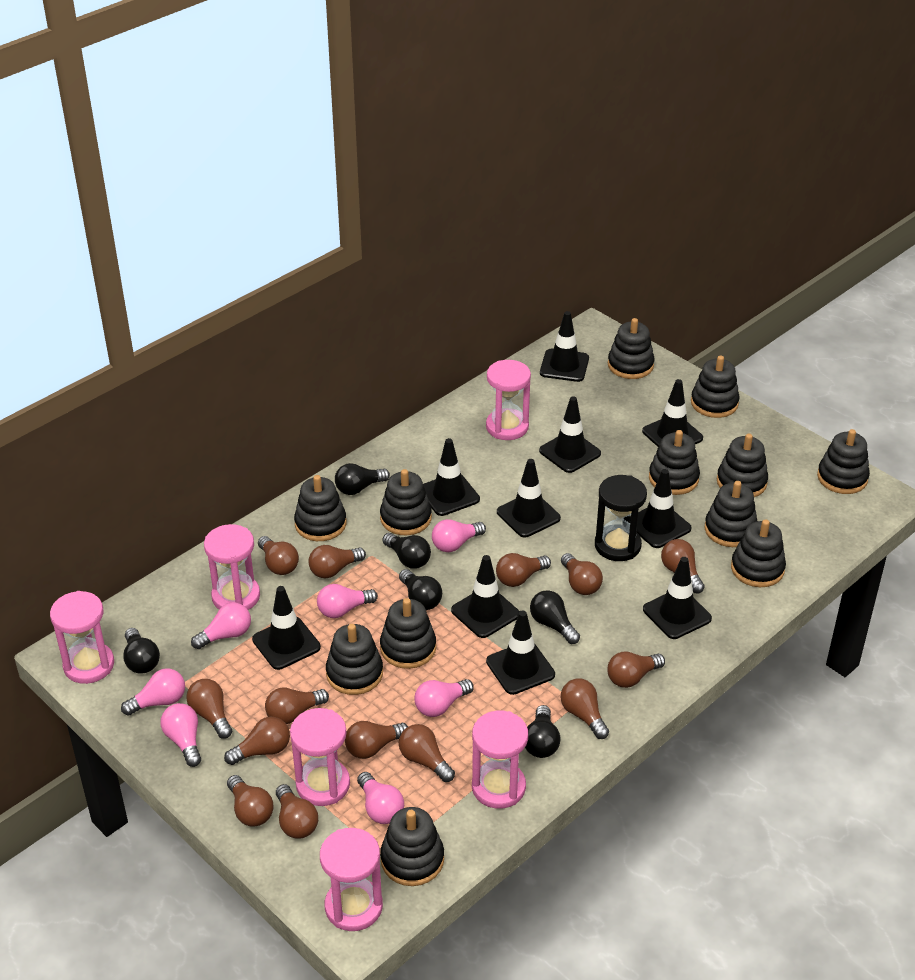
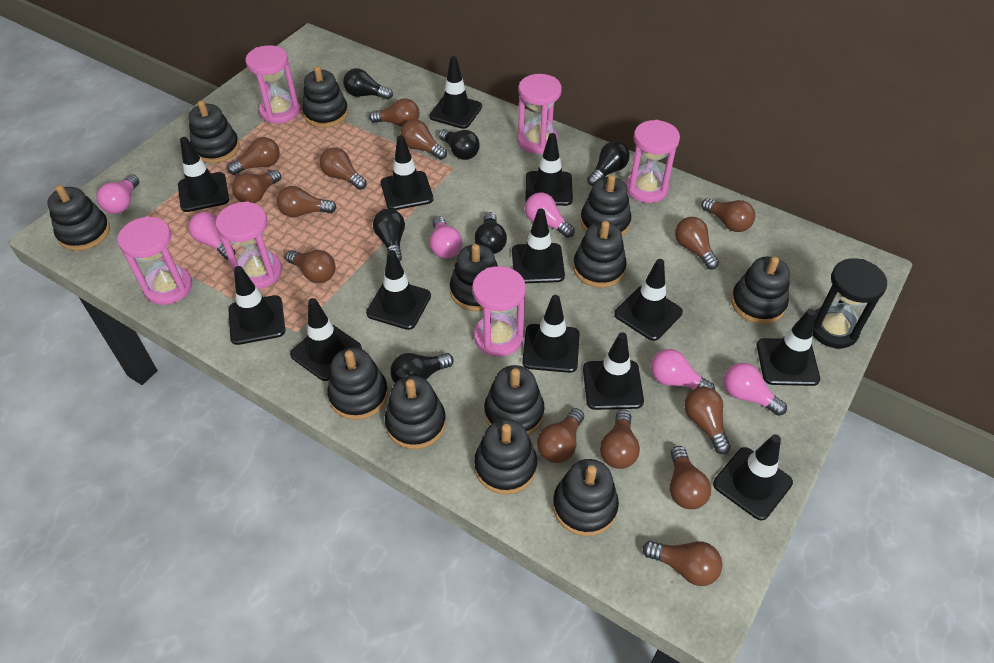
black traffic cone: 10 -> 13
pink light bulb: 7 -> 6

